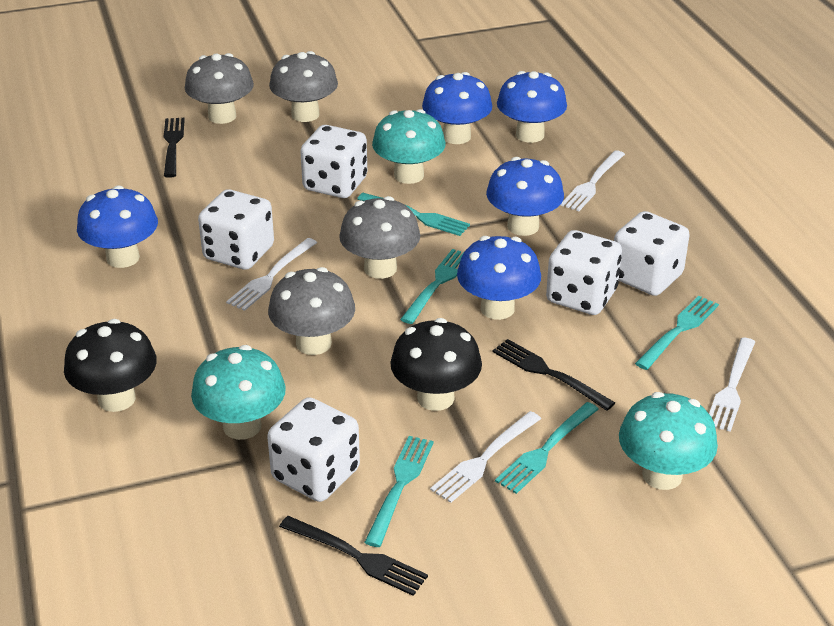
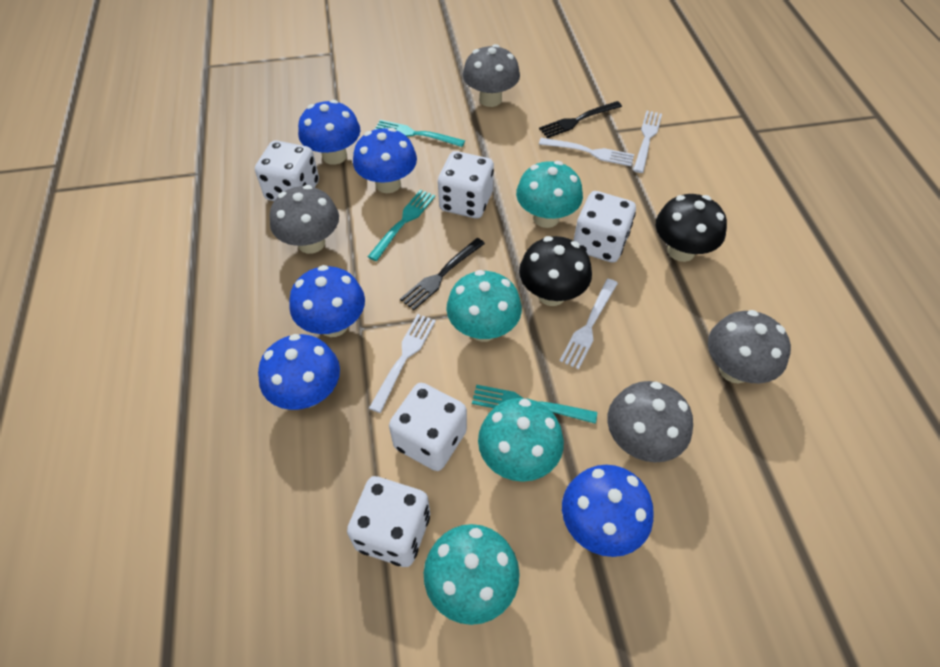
black fork: 3 -> 2
turquoise fork: 5 -> 3
turquoise mushroom: 3 -> 4

